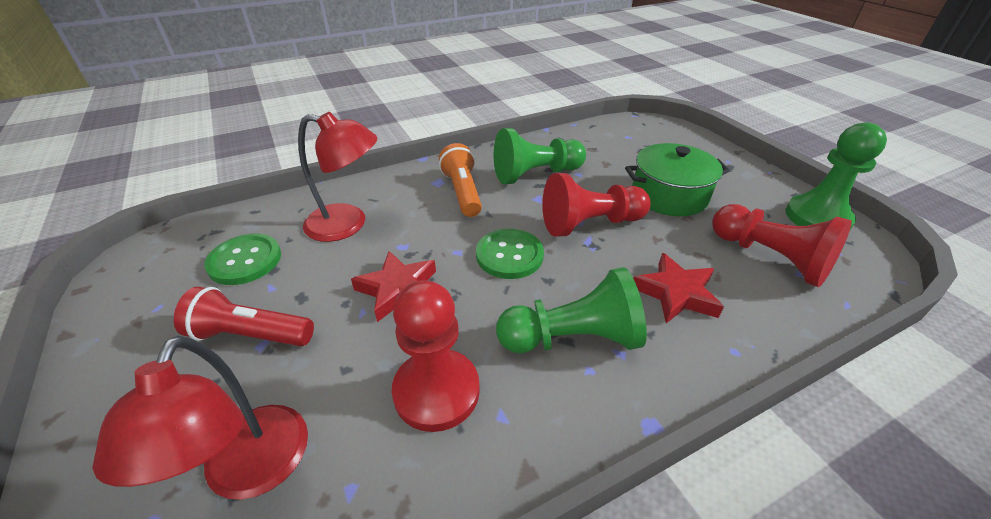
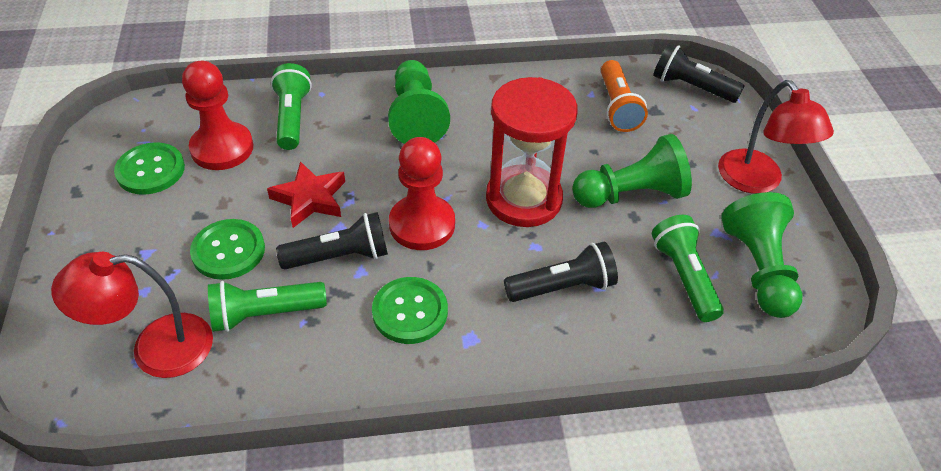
black flashlight: 0 -> 3
green button: 2 -> 3
green flashlight: 0 -> 3
green pot: 1 -> 0
red flashlight: 1 -> 0
red hourglass: 0 -> 1
red pawn: 3 -> 2
red star: 2 -> 1

